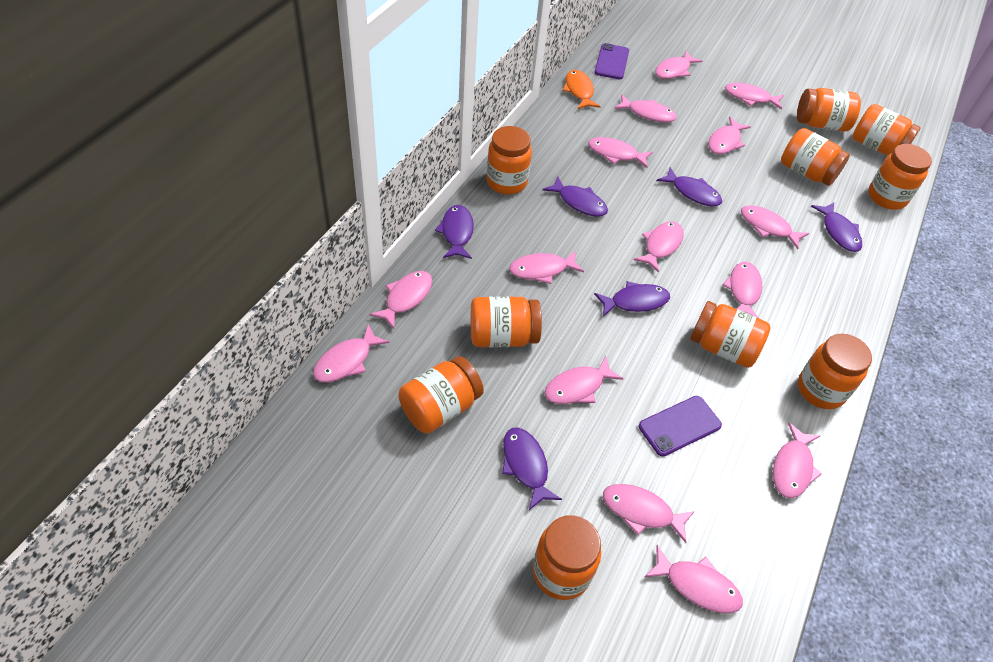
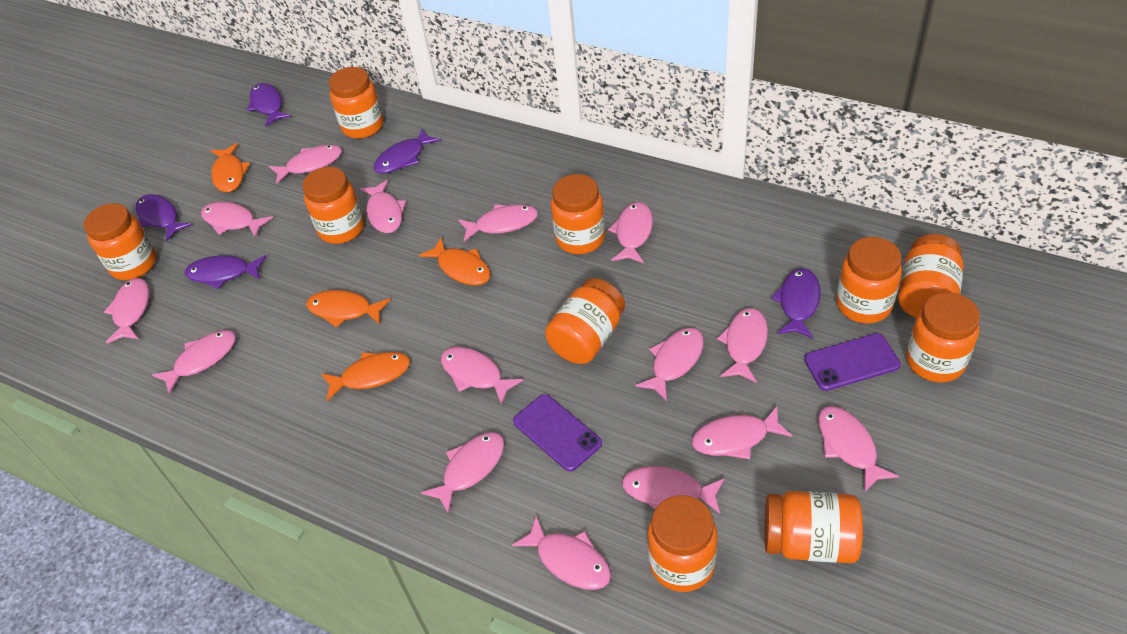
orange fish: 1 -> 4
purple fish: 6 -> 5

